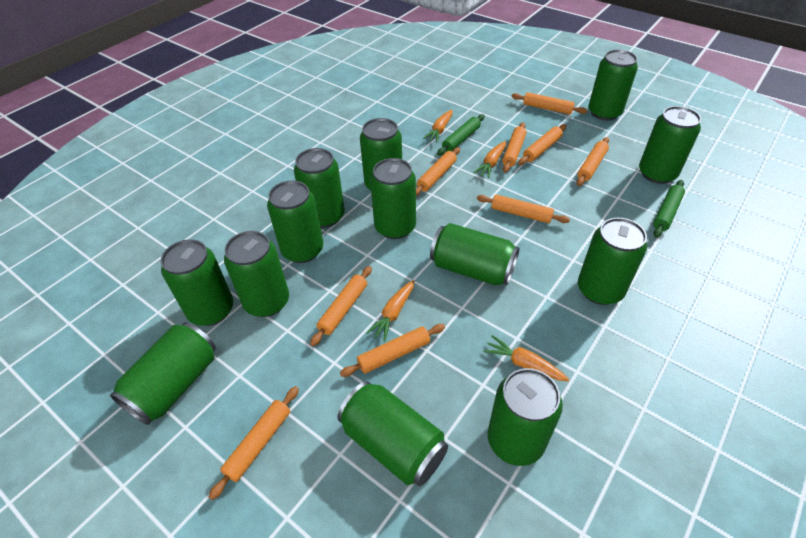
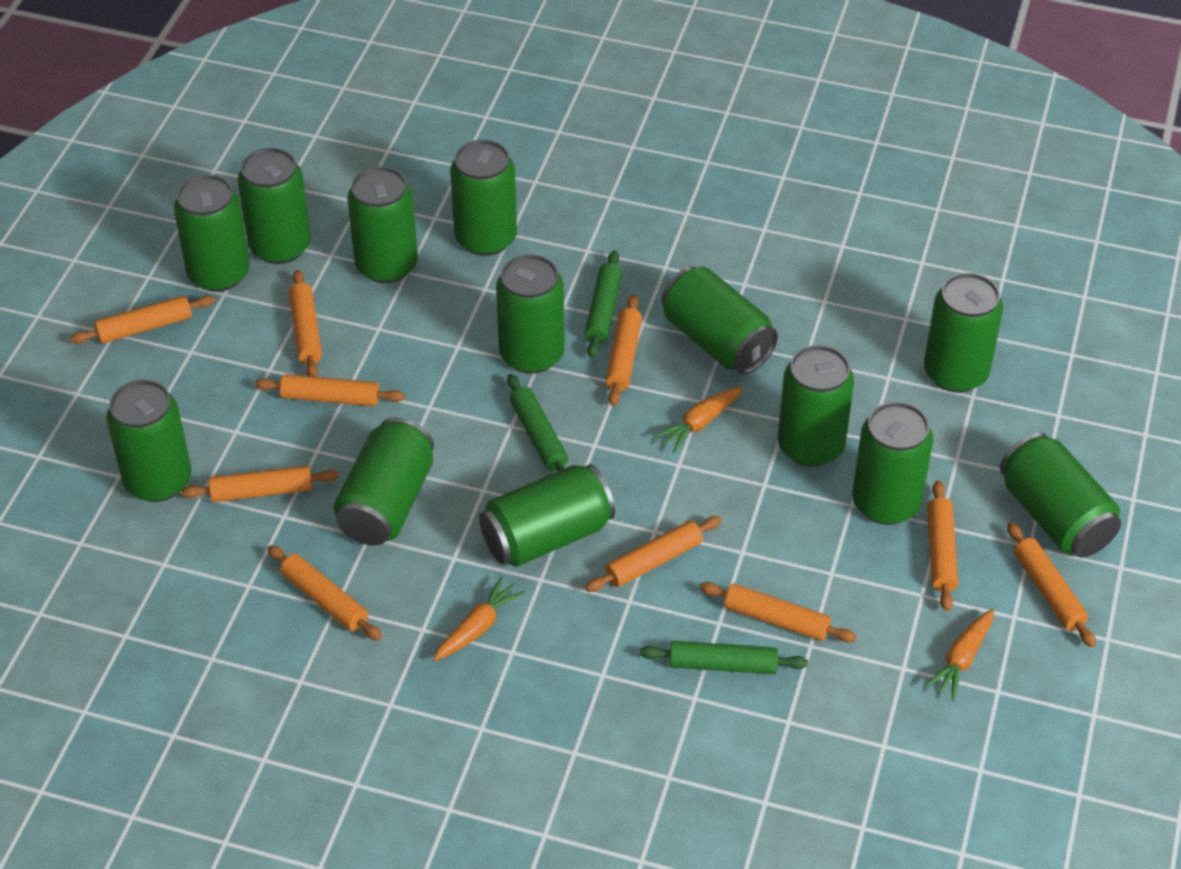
green rolling pin: 2 -> 3
orange carrot: 4 -> 3
orange rolling pin: 9 -> 10

